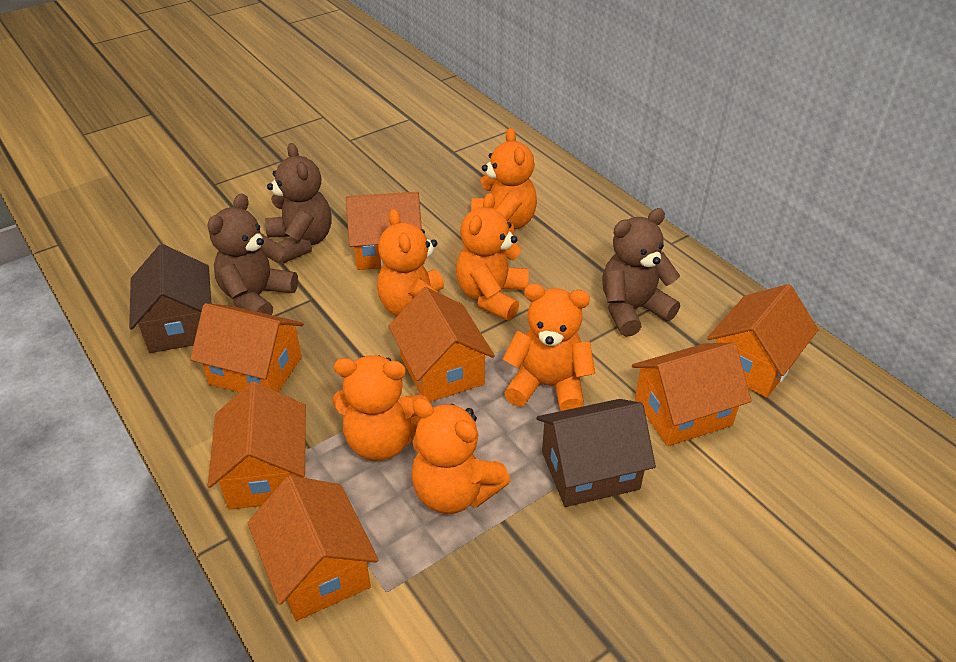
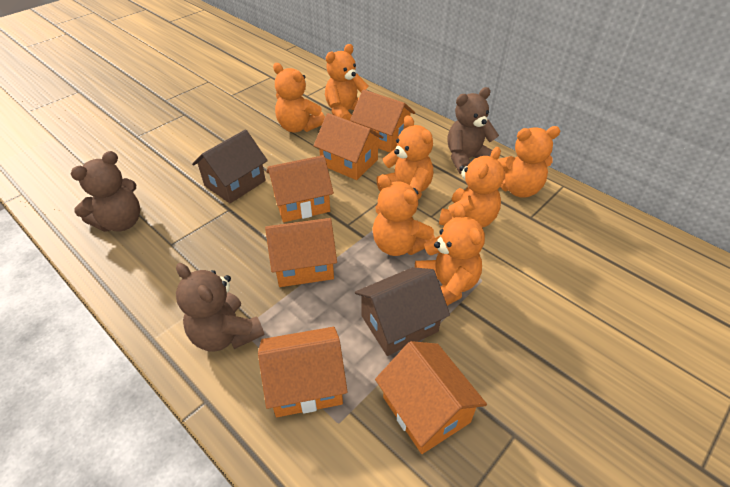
orange house: 7 -> 6
orange teddy bear: 6 -> 7

